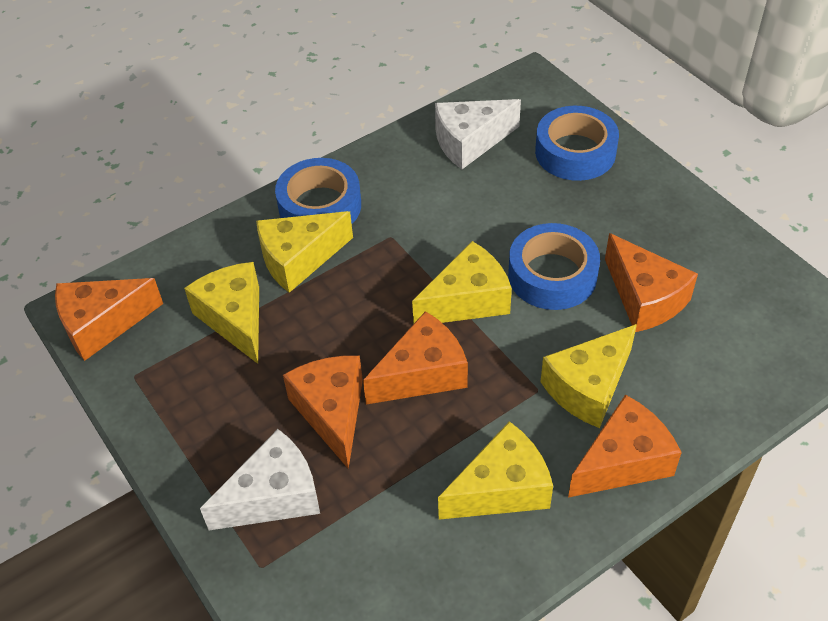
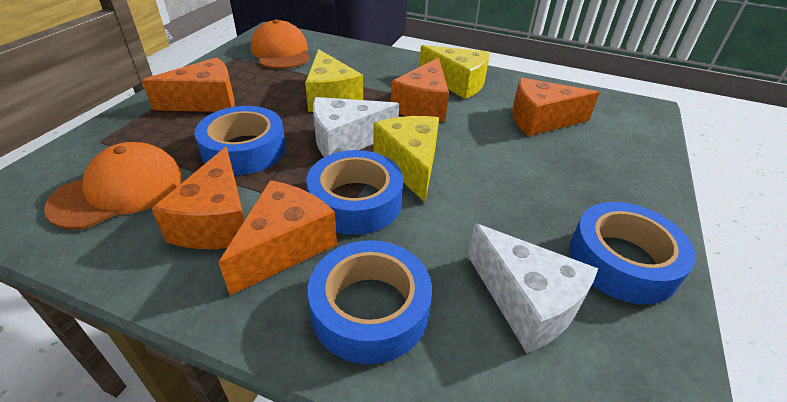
blue tape: 3 -> 4
orange cap: 0 -> 2
yellow cheese: 5 -> 3

